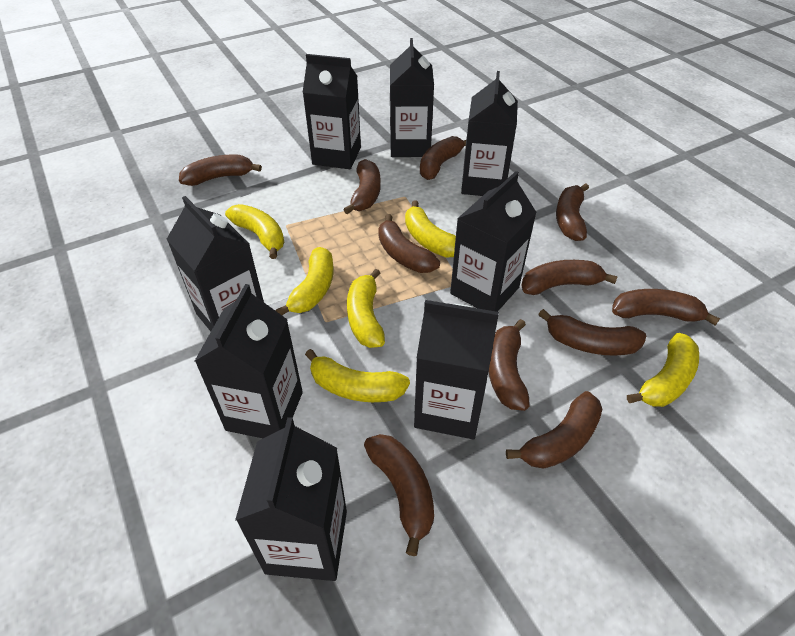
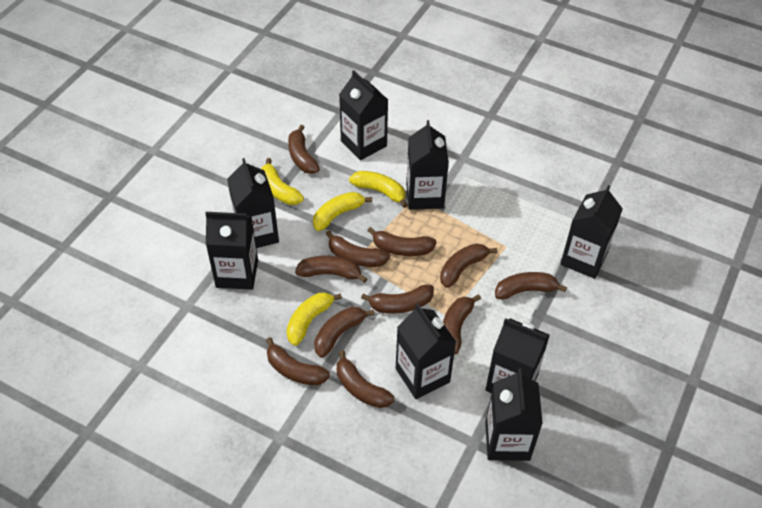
yellow banana: 6 -> 4

